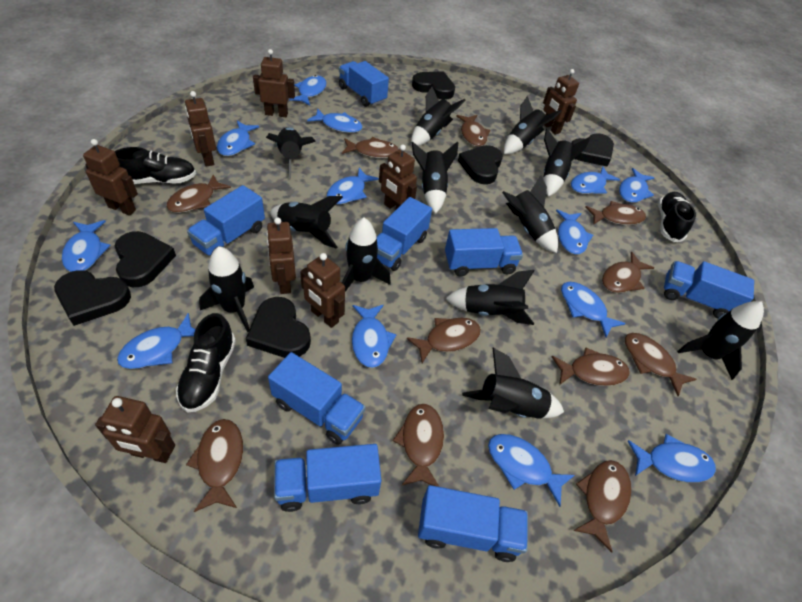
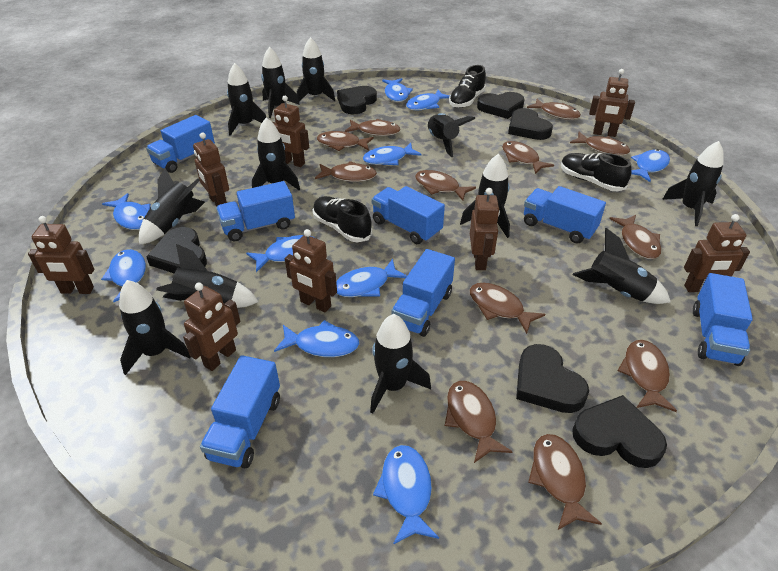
blue fish: 13 -> 10
blue truck: 8 -> 7
brown fish: 11 -> 12

